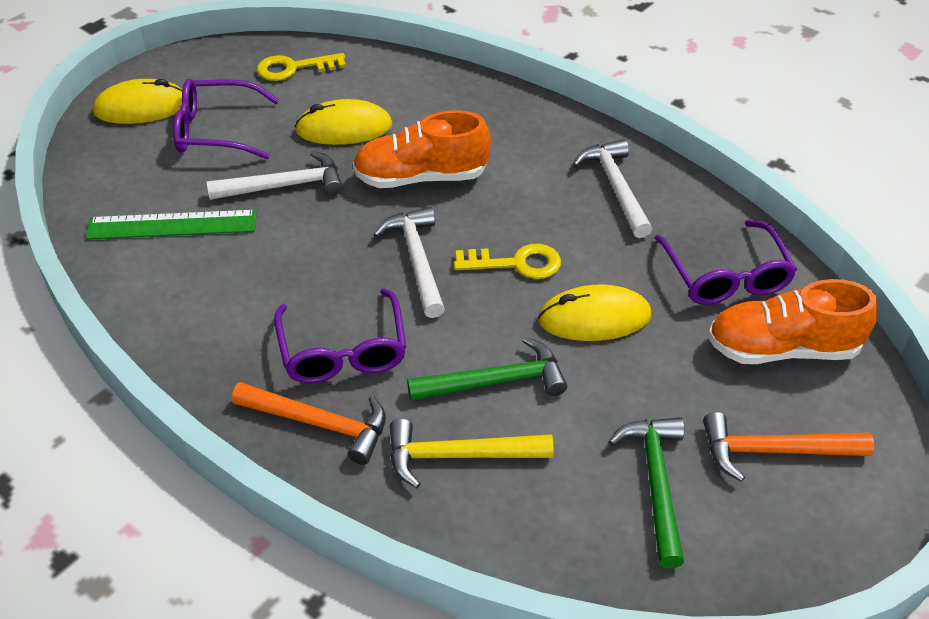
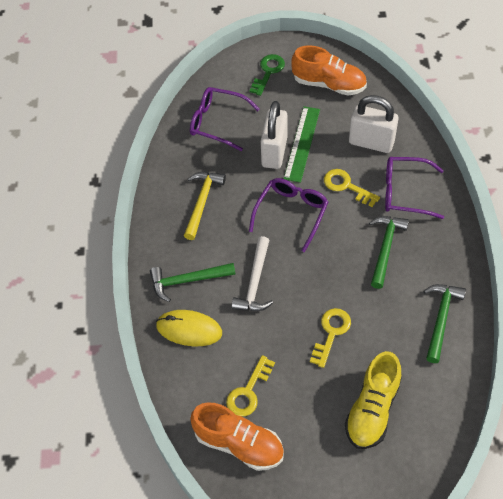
green hammer: 2 -> 3
green key: 0 -> 1
orange hammer: 2 -> 0
white hammer: 3 -> 1
white padlock: 0 -> 2
yellow key: 2 -> 3
yellow mouse: 3 -> 1
yellow shoe: 0 -> 1

